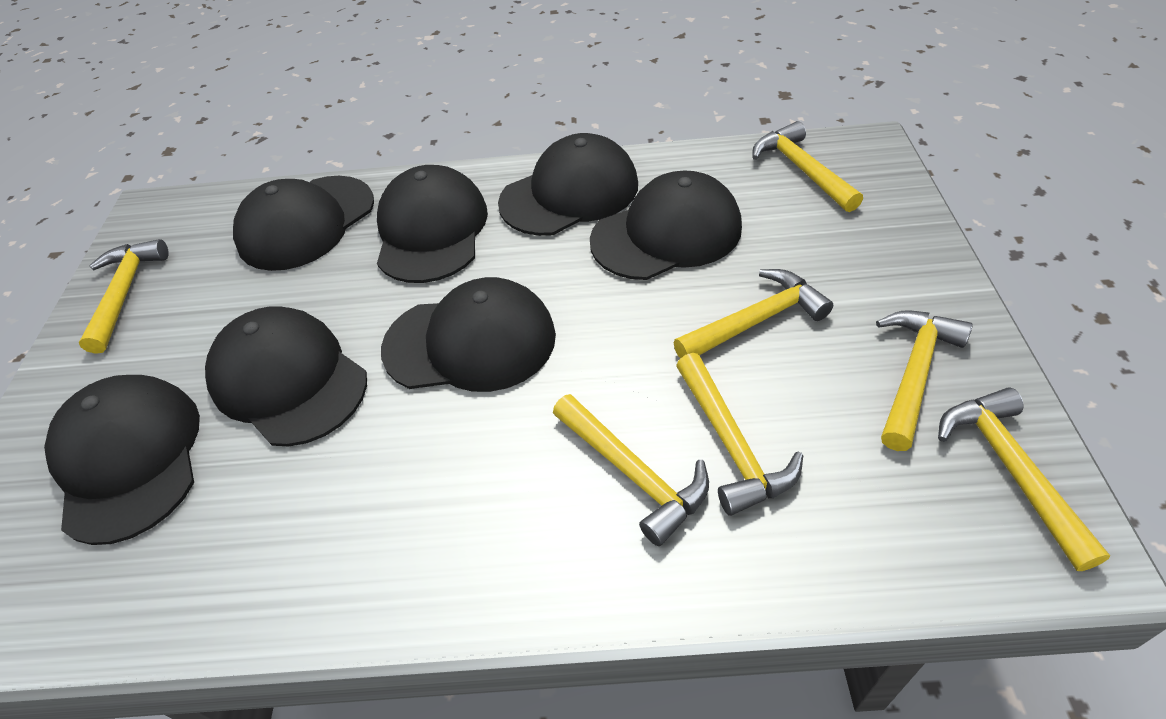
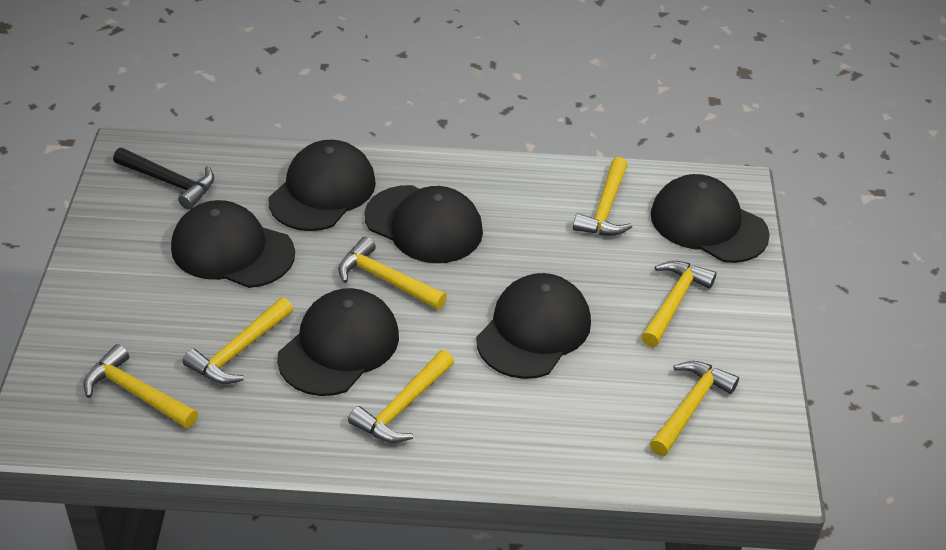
black cap: 7 -> 6
black hammer: 0 -> 1

